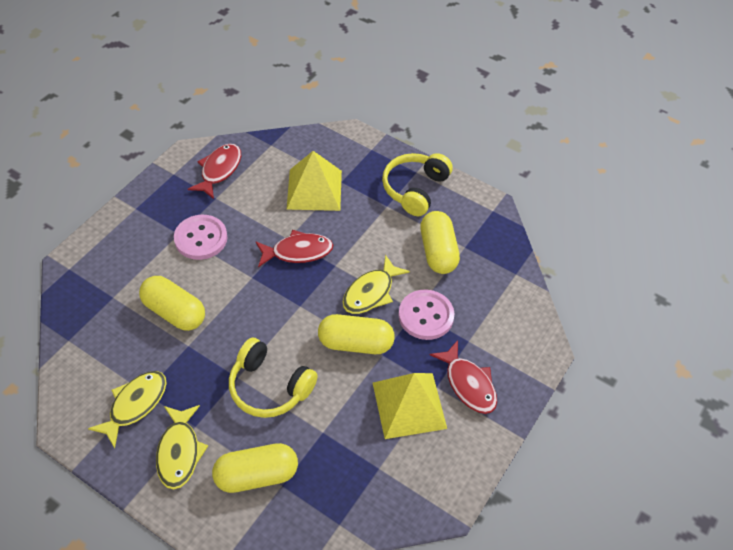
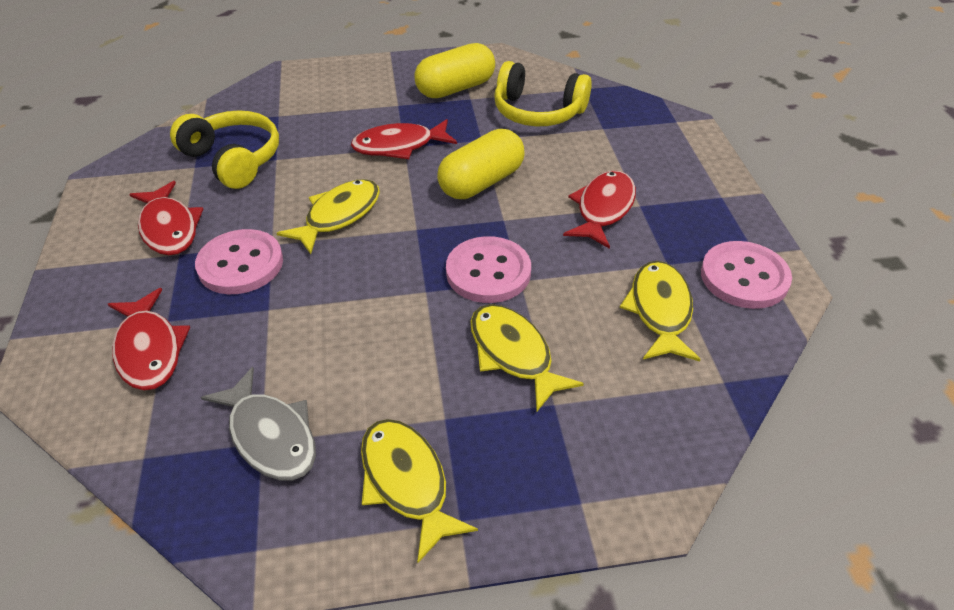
grey fish: 0 -> 1
pink button: 2 -> 3
red fish: 3 -> 4
yellow capsule: 4 -> 2
yellow fish: 3 -> 4
yellow pyramid: 2 -> 0

